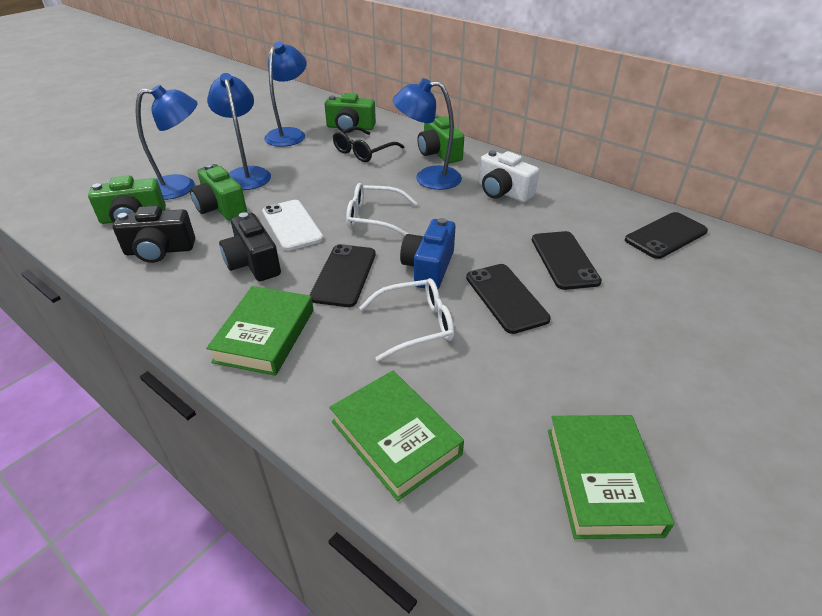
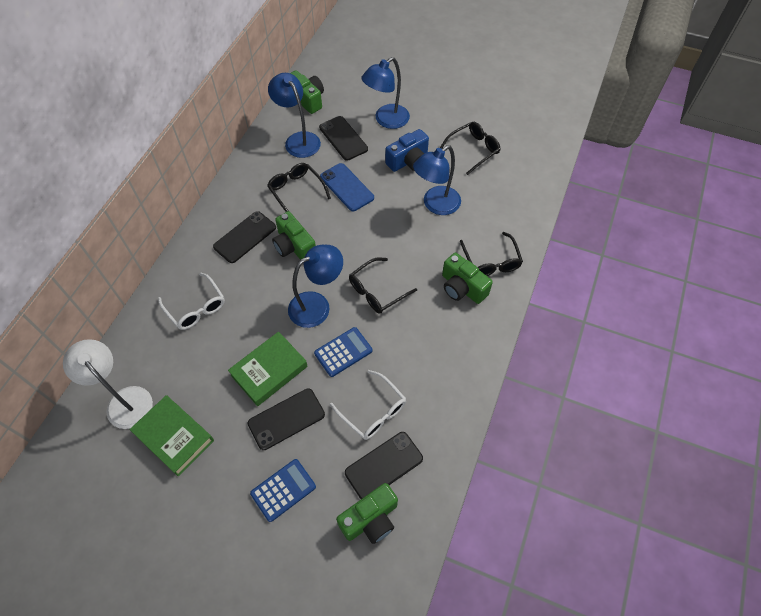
black camera: 2 -> 0
black glasses: 1 -> 4
blue calculator: 0 -> 2
blue phone: 0 -> 1
green book: 3 -> 2
white camera: 1 -> 0
white lamp: 0 -> 1
white phone: 1 -> 0

